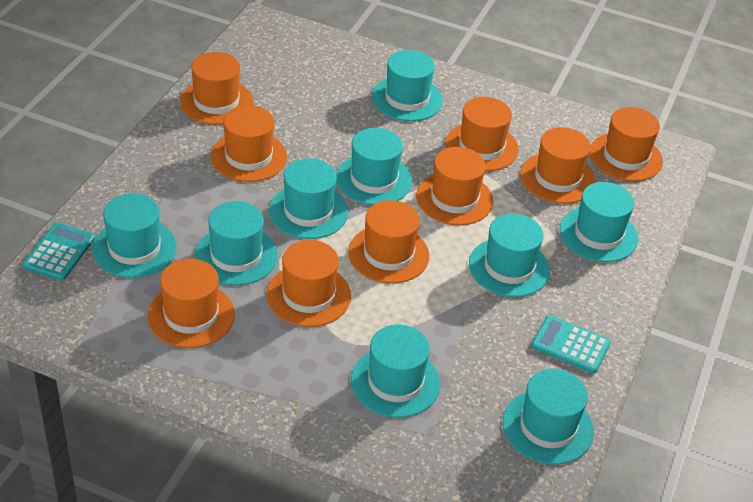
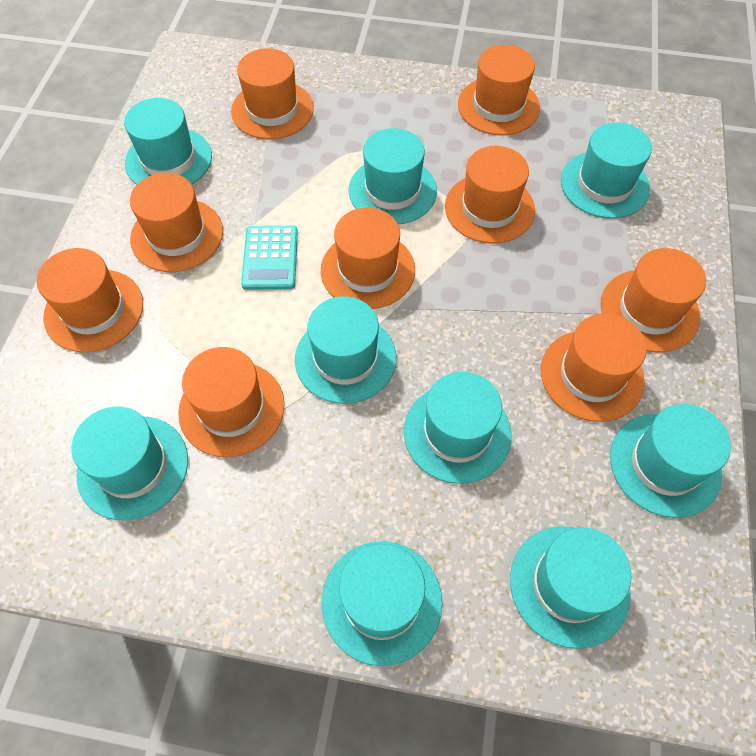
turquoise calculator: 2 -> 1

